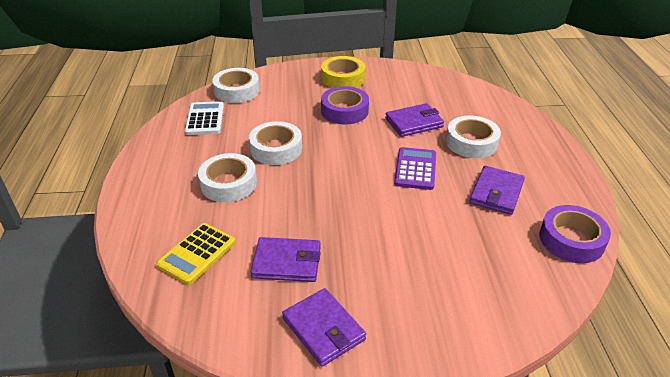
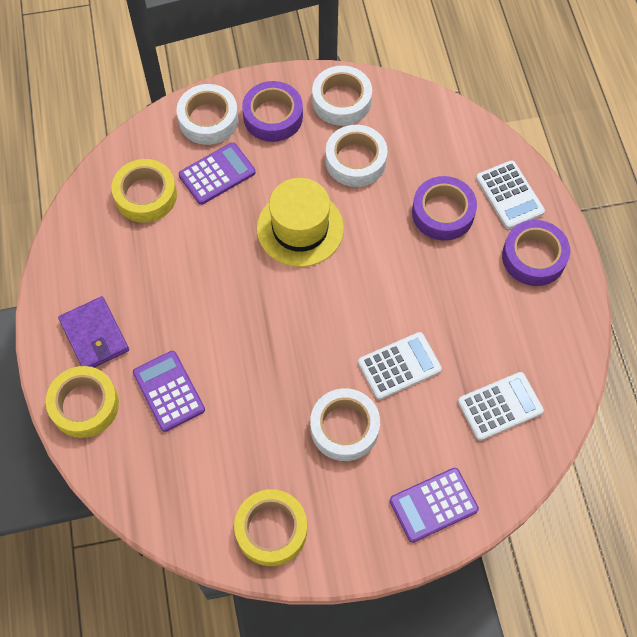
purple calculator: 1 -> 3
purple tape: 2 -> 3
purple wallet: 4 -> 1
white calculator: 1 -> 3
yellow calculator: 1 -> 0
yellow hat: 0 -> 1
yellow tape: 1 -> 3

